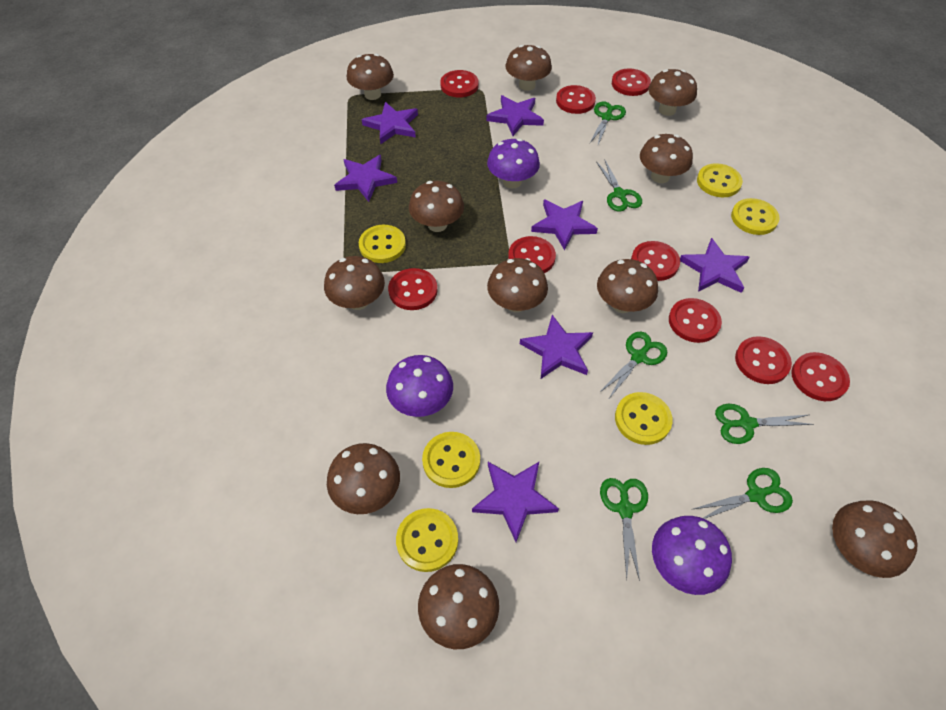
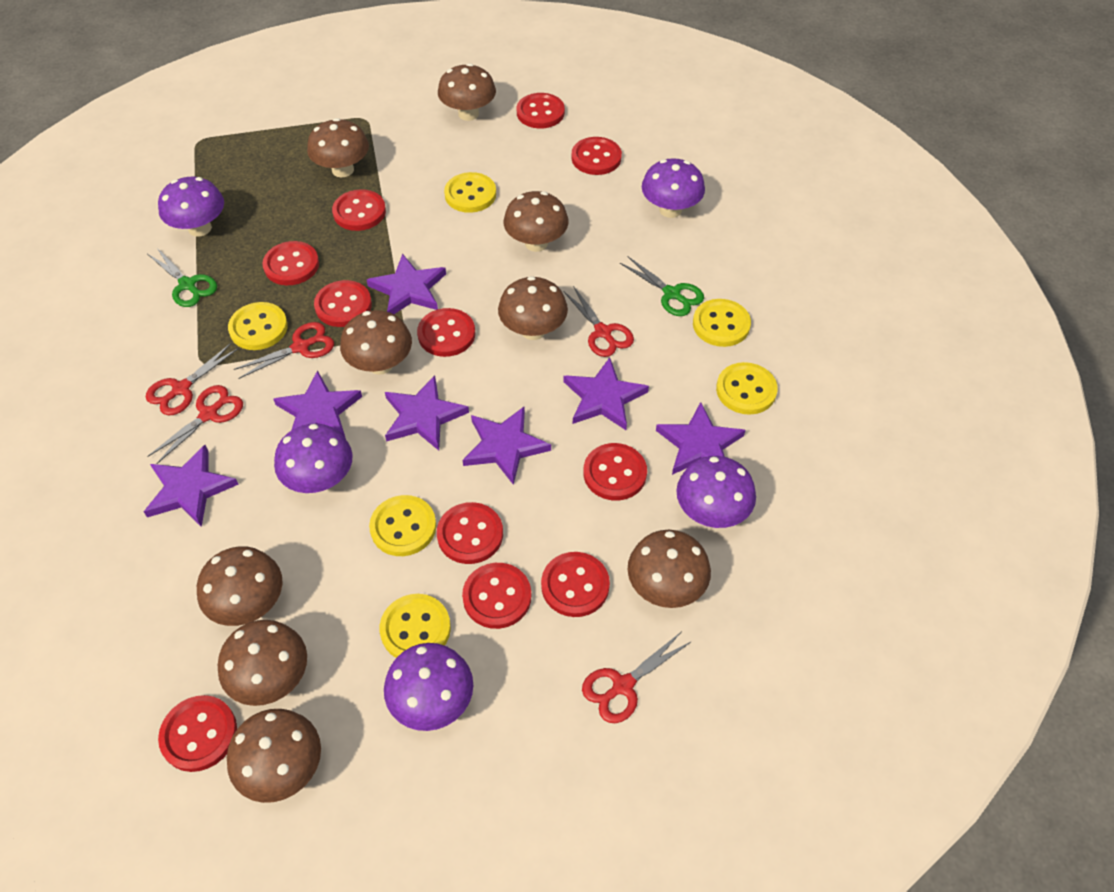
brown mushroom: 11 -> 9
green scissors: 6 -> 2
purple mushroom: 3 -> 5
red button: 9 -> 11
red scissors: 0 -> 5

